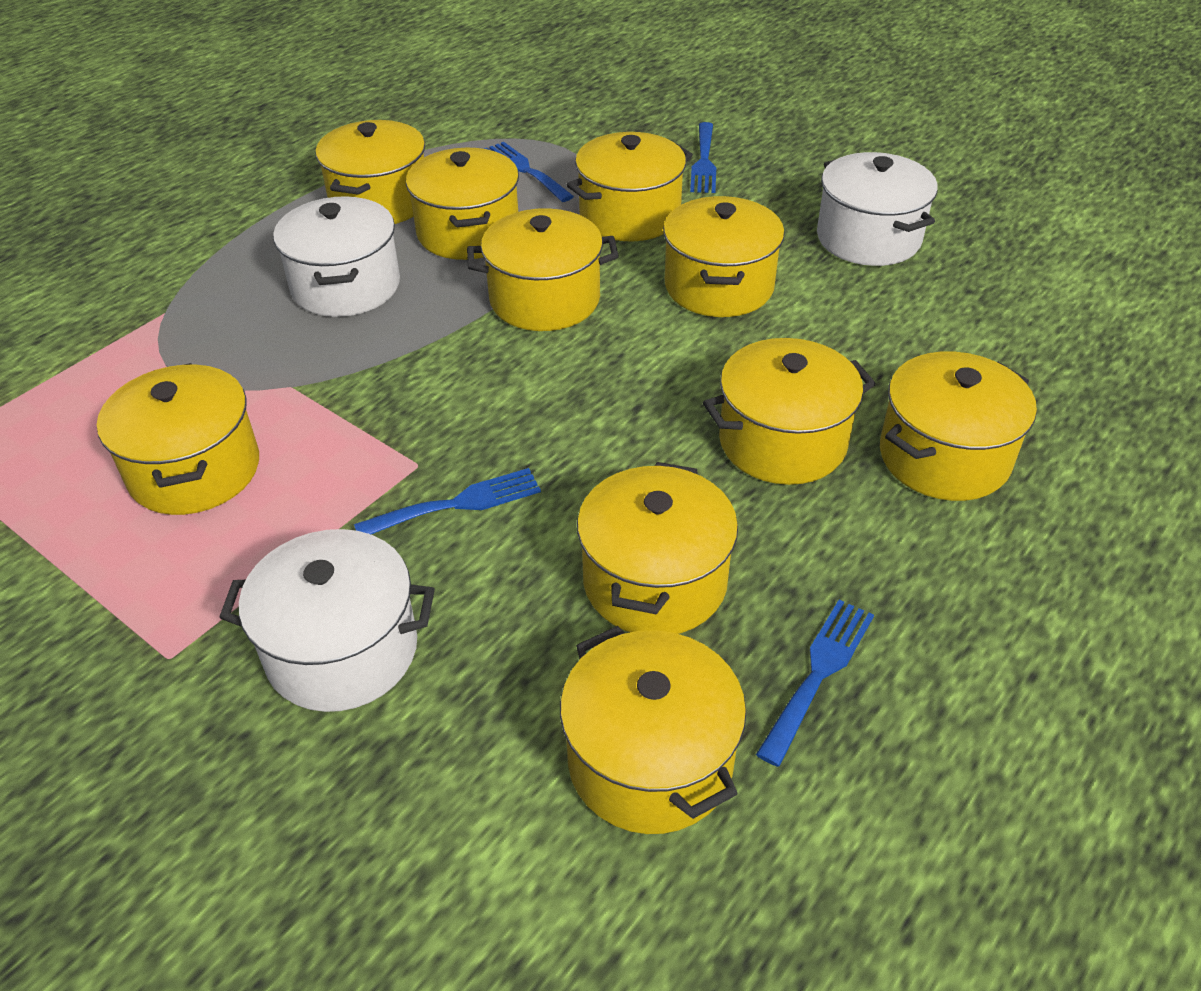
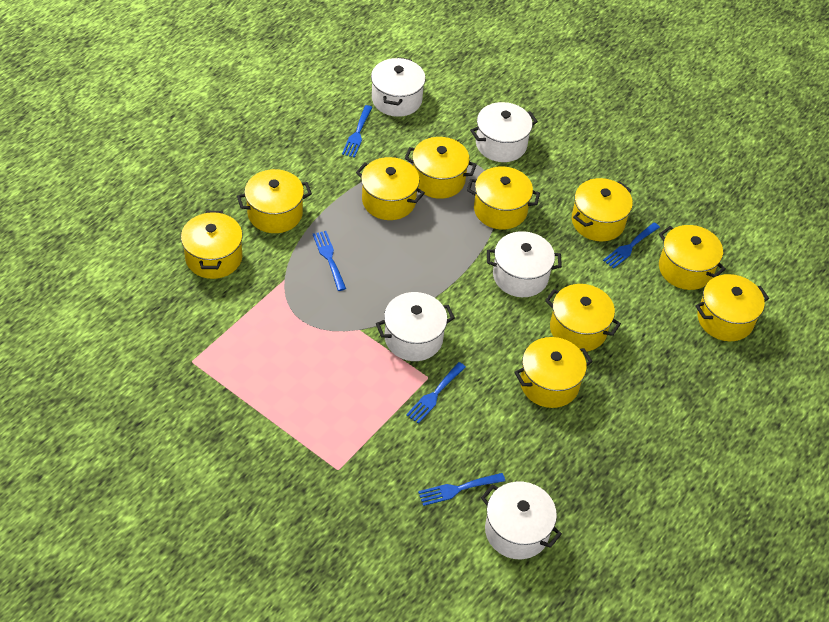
blue fork: 4 -> 5
white pot: 3 -> 5

